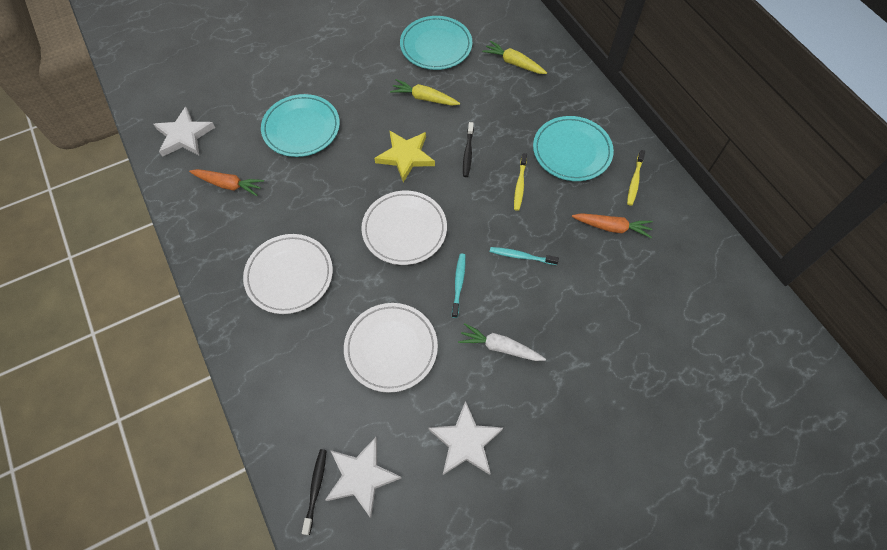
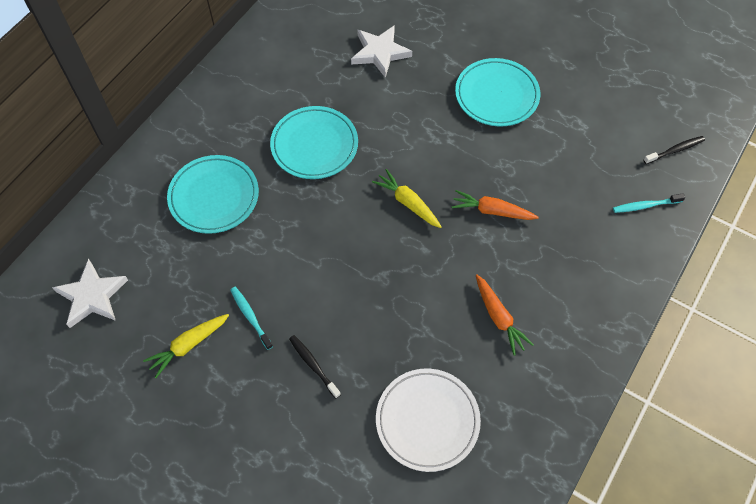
white carrot: 1 -> 0
white plate: 3 -> 1
white star: 3 -> 2
yellow star: 1 -> 0
yellow toothbrush: 2 -> 0

